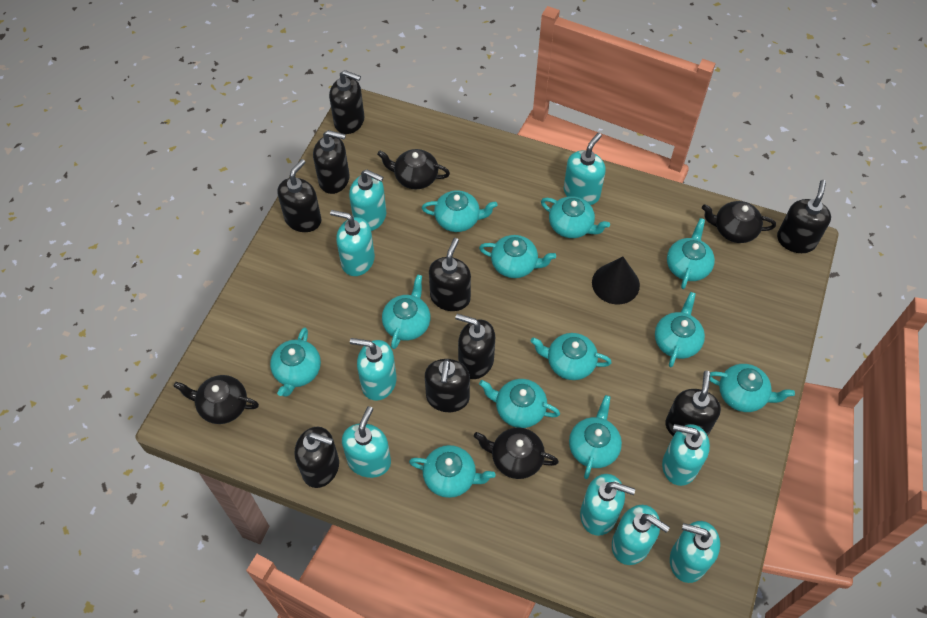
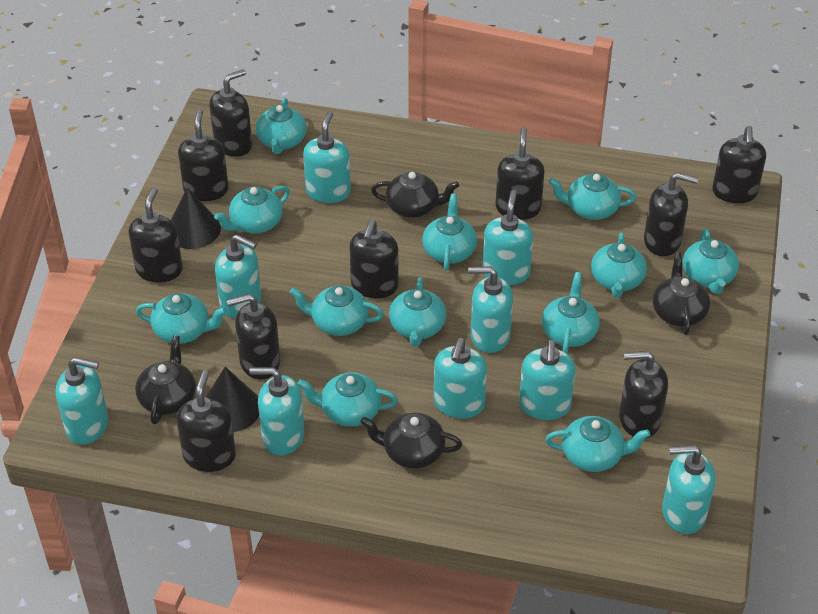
black cone: 1 -> 2
black soap dispenser: 9 -> 10

